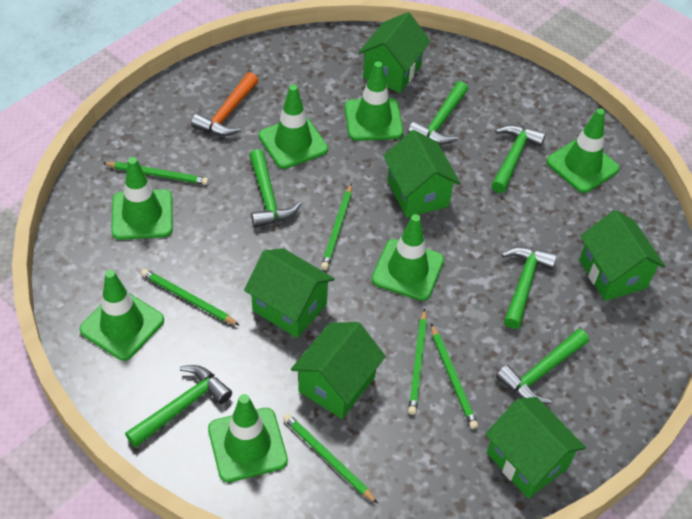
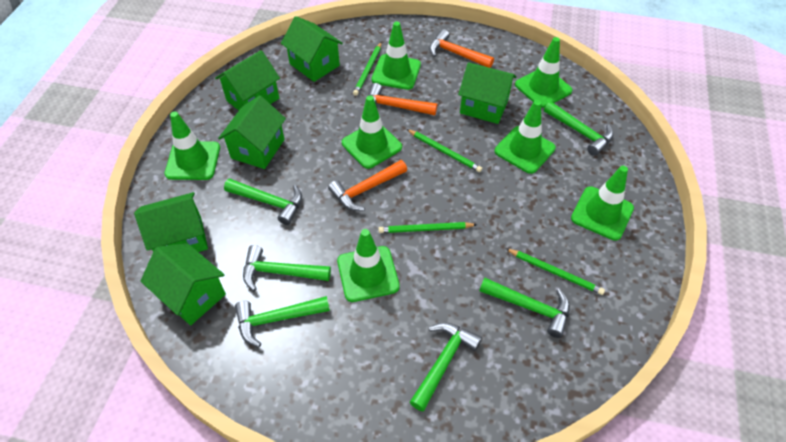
green pencil: 6 -> 4
orange hammer: 1 -> 3

